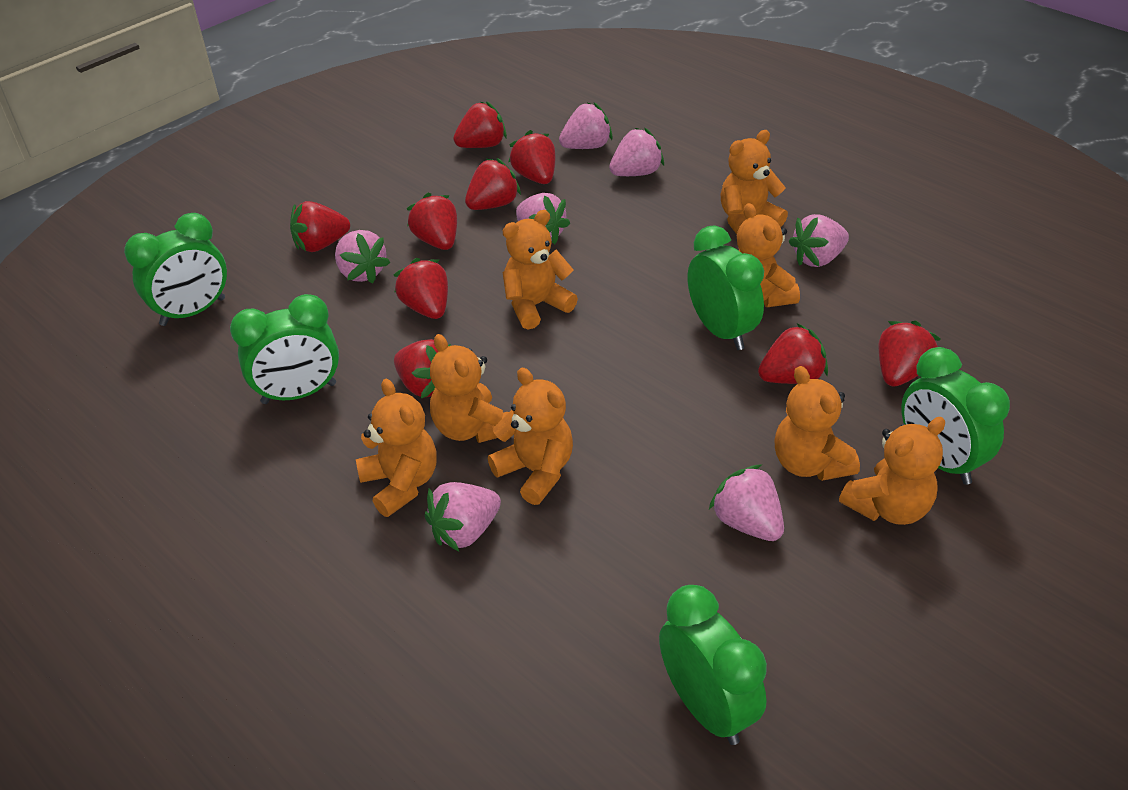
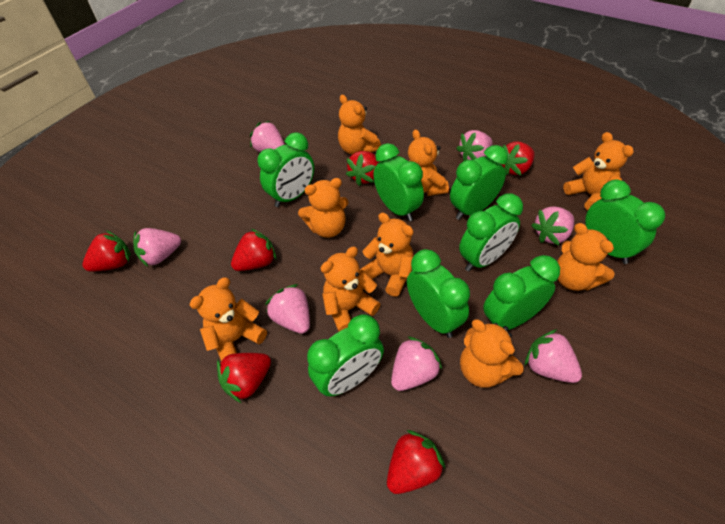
green clock: 5 -> 8
orange teddy bear: 8 -> 9
red strawberry: 9 -> 6

